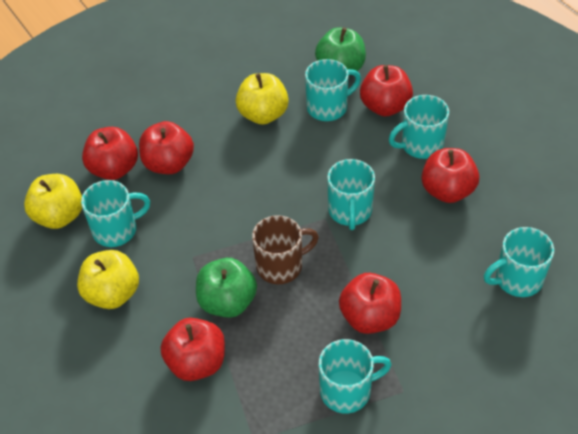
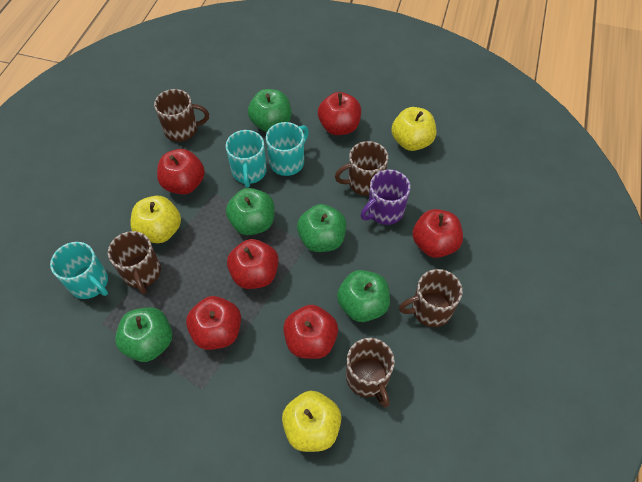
brown mug: 1 -> 5
green apple: 2 -> 5
purple mug: 0 -> 1
turquoise mug: 6 -> 3

